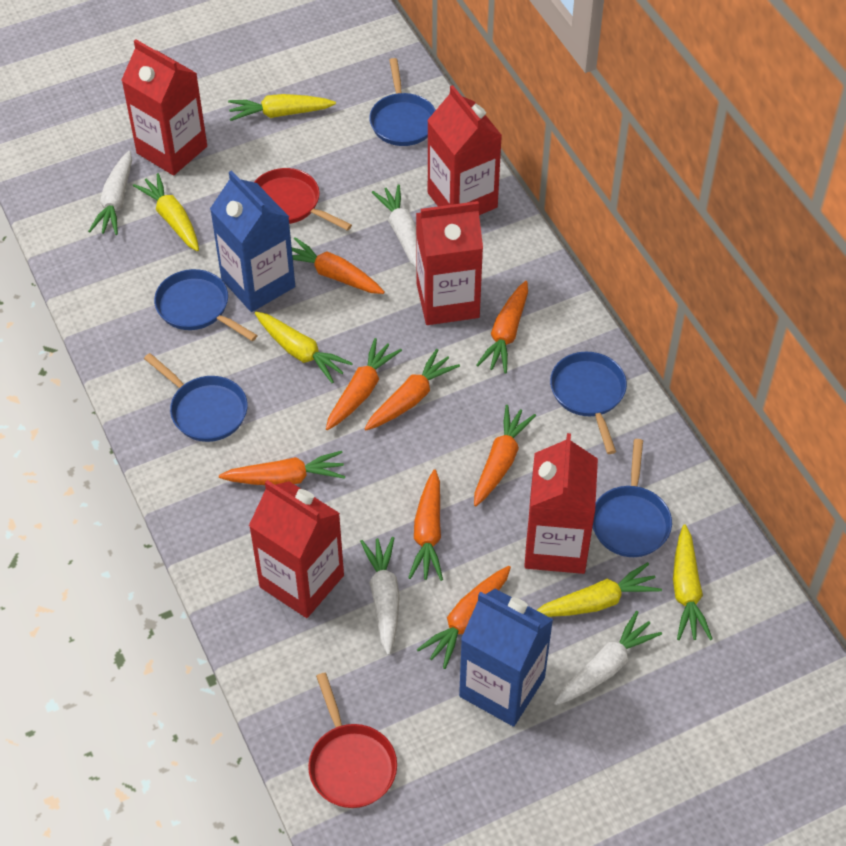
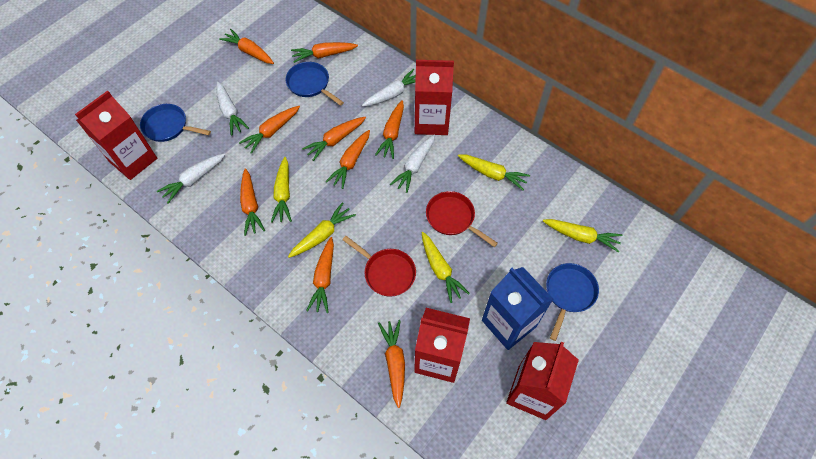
blue carton: 2 -> 1
blue pan: 5 -> 3
orange carrot: 8 -> 9
red carton: 5 -> 4

